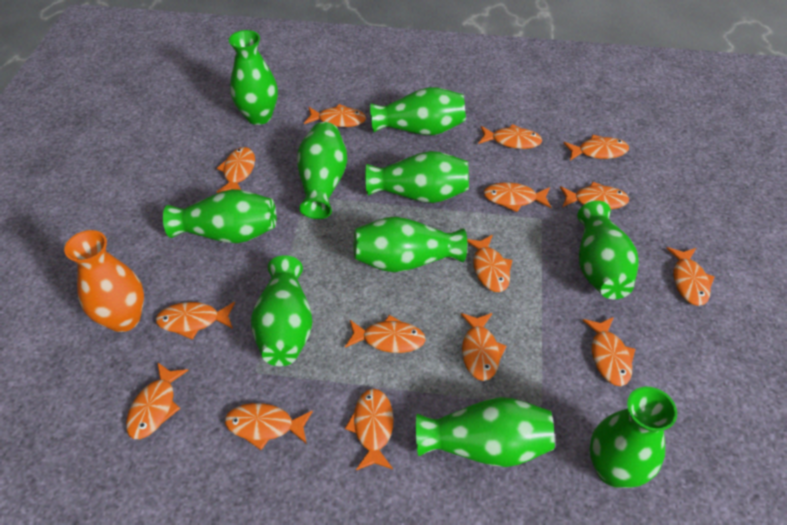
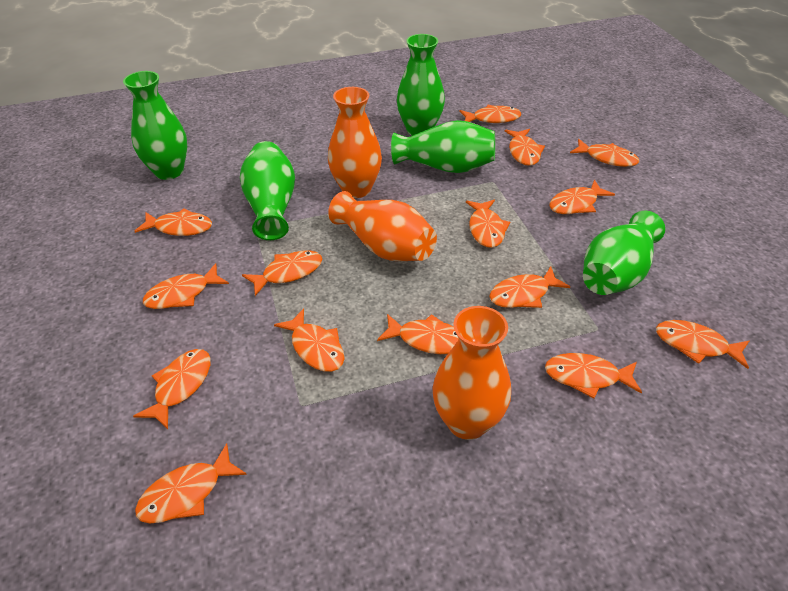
green vase: 10 -> 5
orange vase: 1 -> 3

